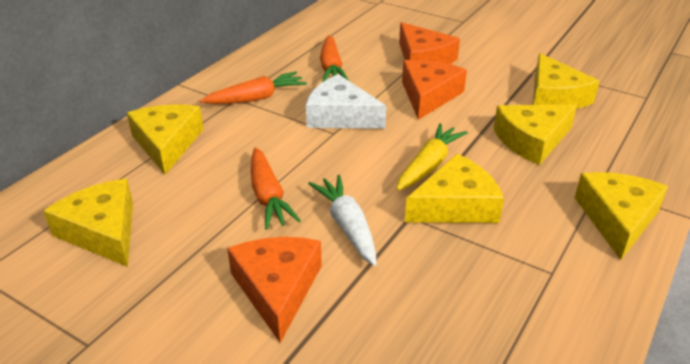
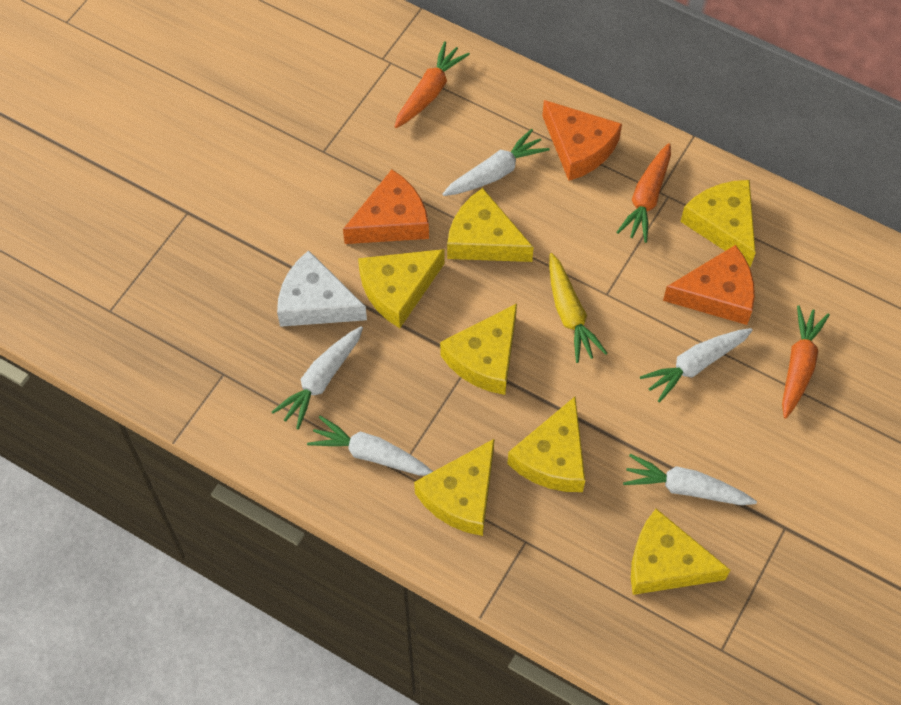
white carrot: 1 -> 5
yellow cheese: 6 -> 7

